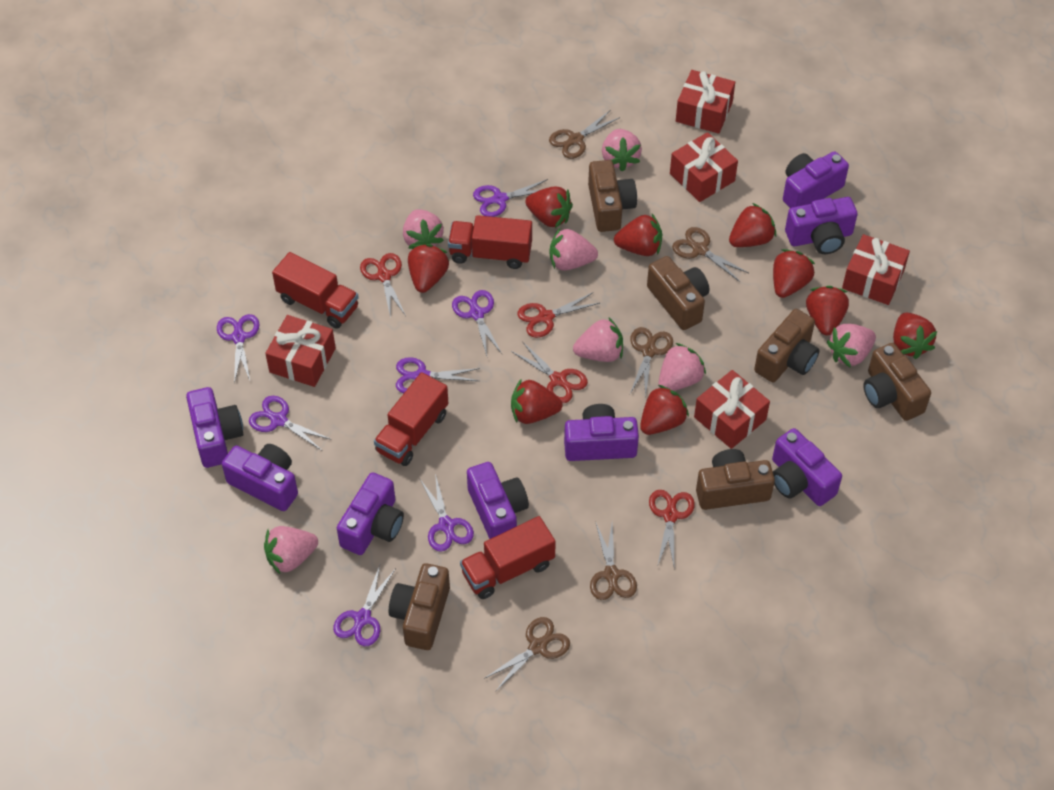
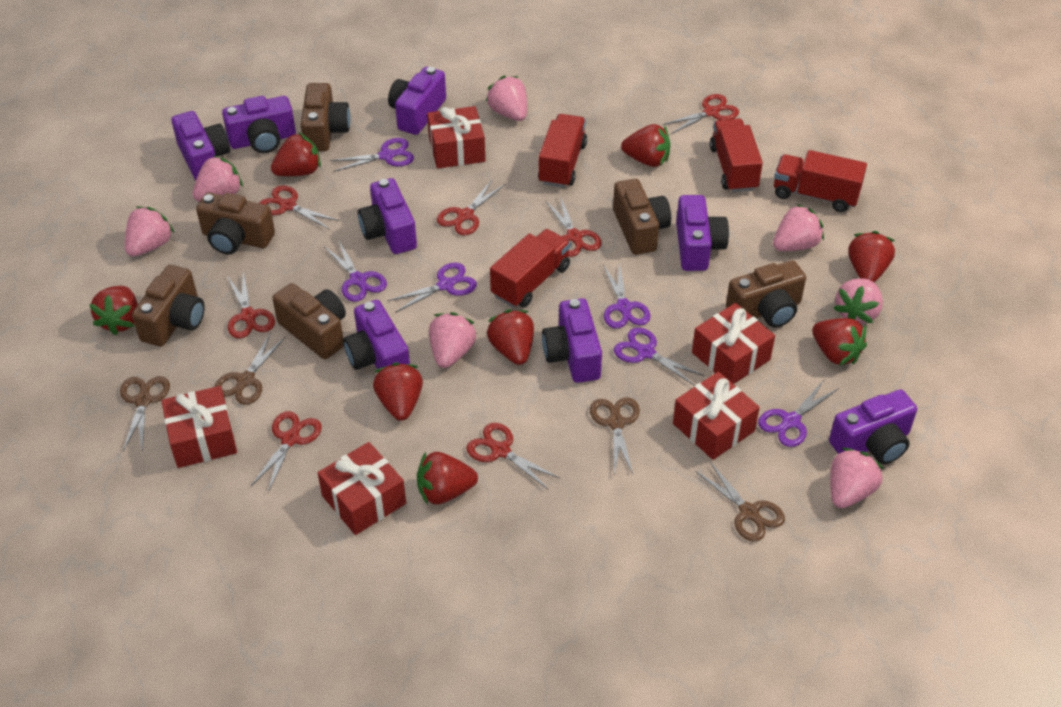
brown scissors: 5 -> 4
purple scissors: 7 -> 6
red scissors: 4 -> 7
red strawberry: 9 -> 8

